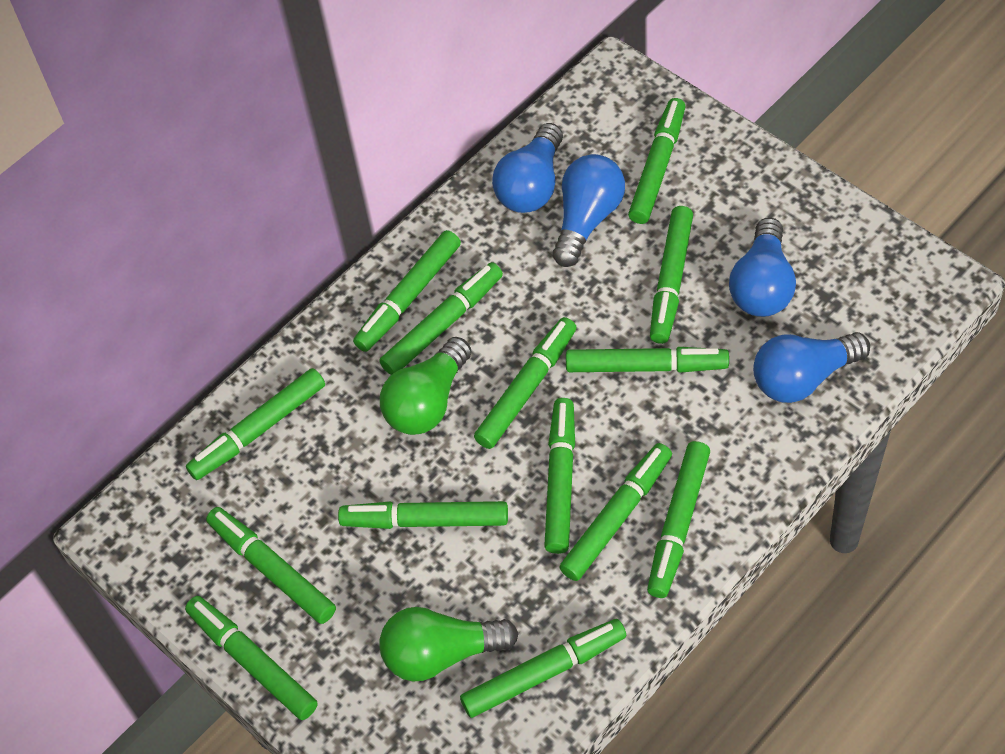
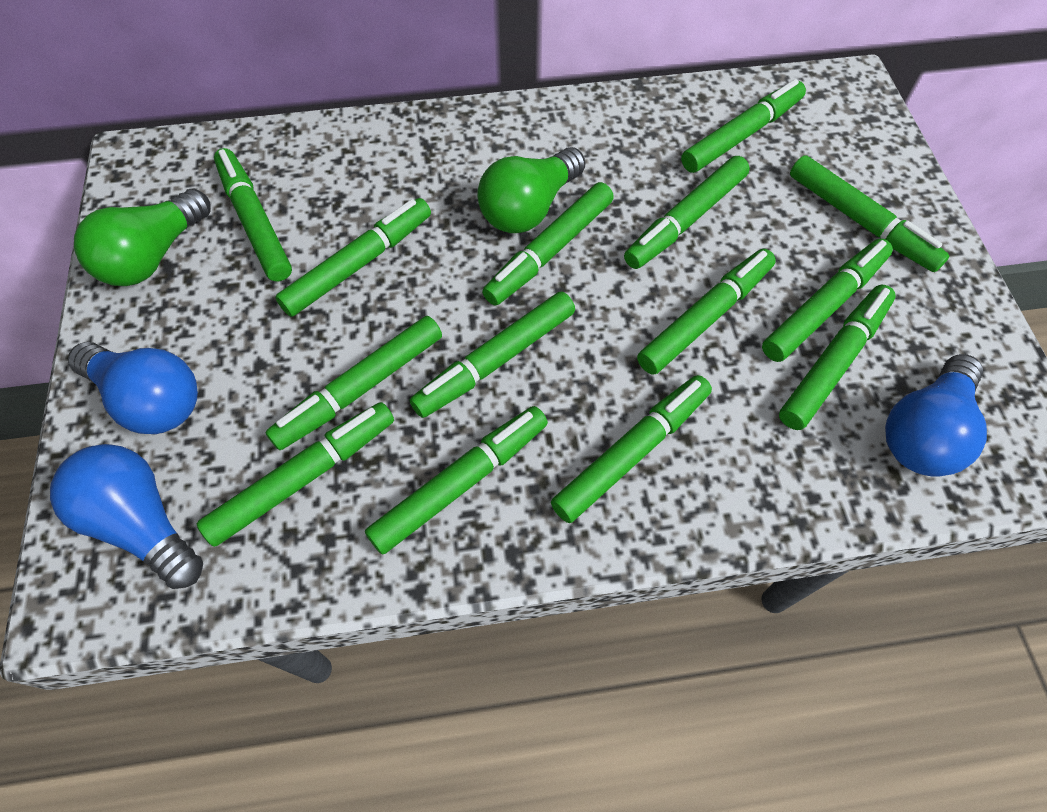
blue light bulb: 4 -> 3

